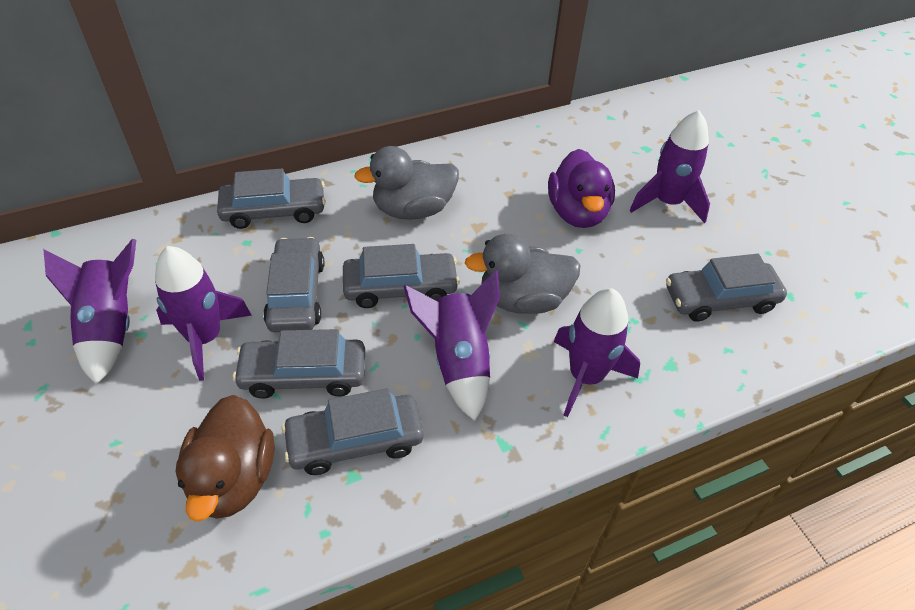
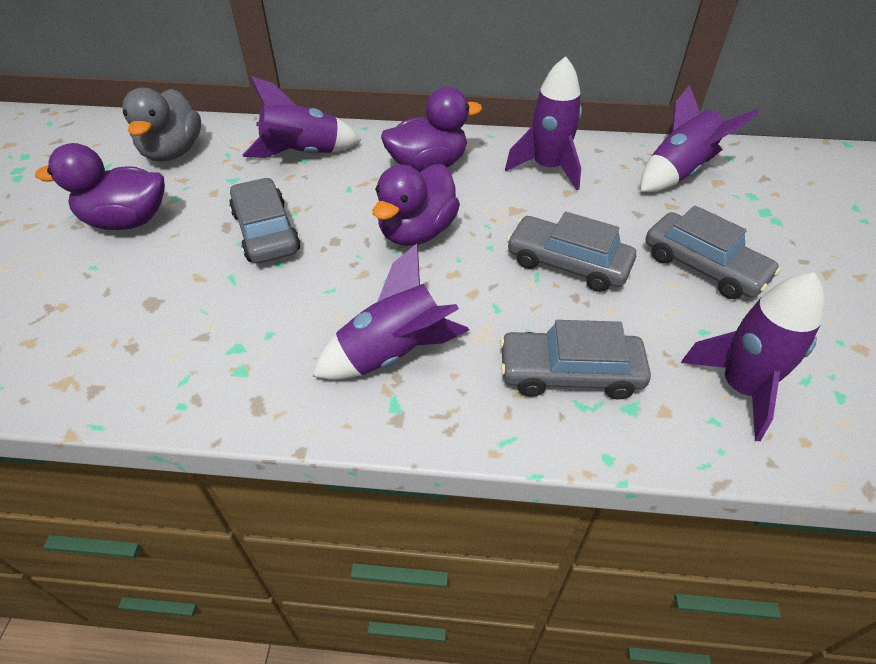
brown duck: 1 -> 0
grey car: 6 -> 4
grey duck: 2 -> 1
purple duck: 1 -> 3

